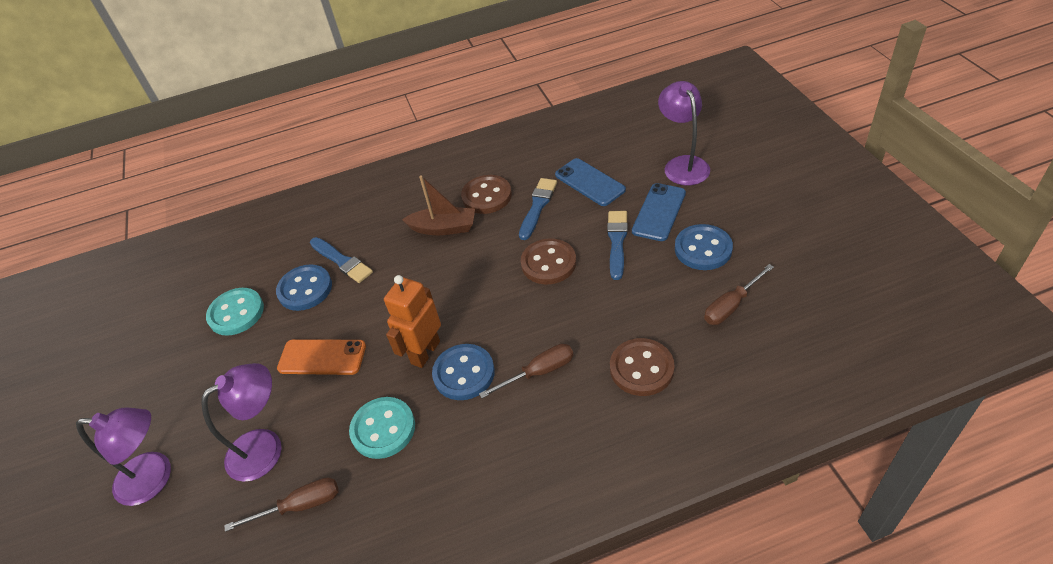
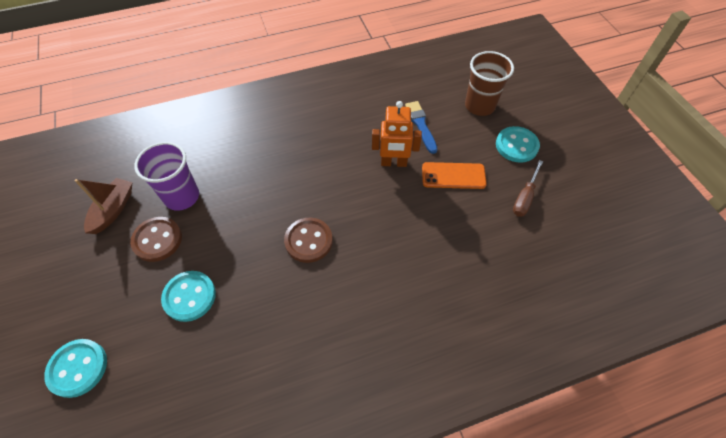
blue brush: 3 -> 1
blue button: 3 -> 0
blue phone: 2 -> 0
brown button: 3 -> 2
brown cup: 0 -> 1
brown screwdriver: 3 -> 1
purple cup: 0 -> 1
purple lamp: 3 -> 0
turquoise button: 2 -> 3

